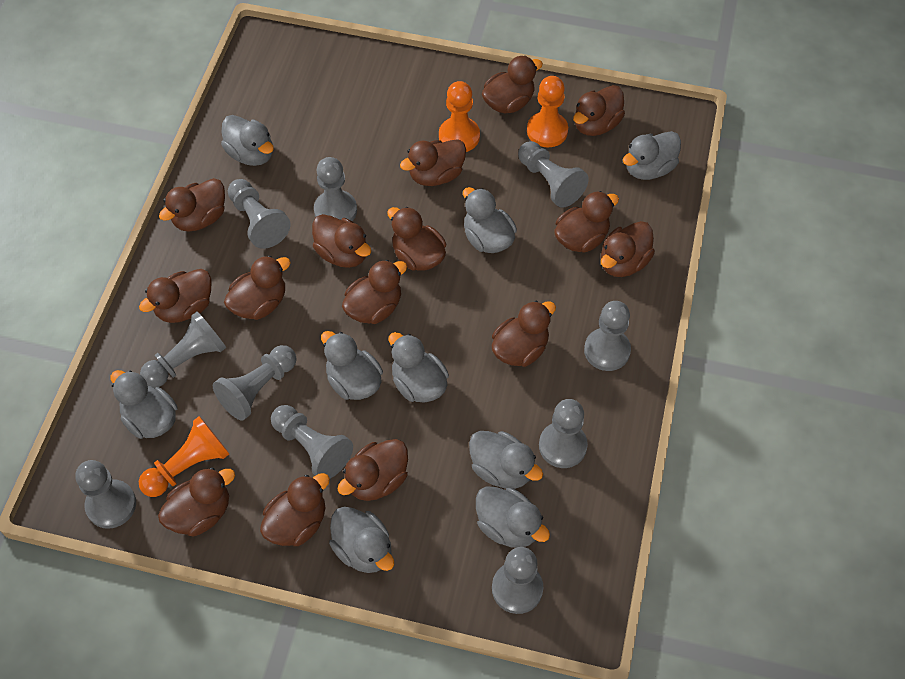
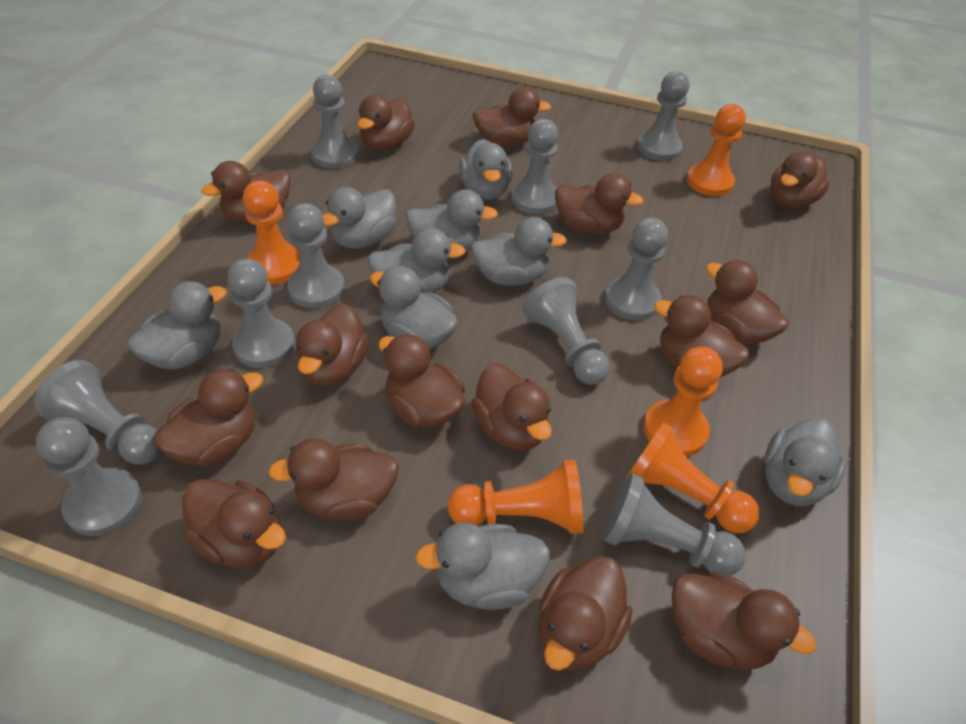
orange pawn: 3 -> 5

